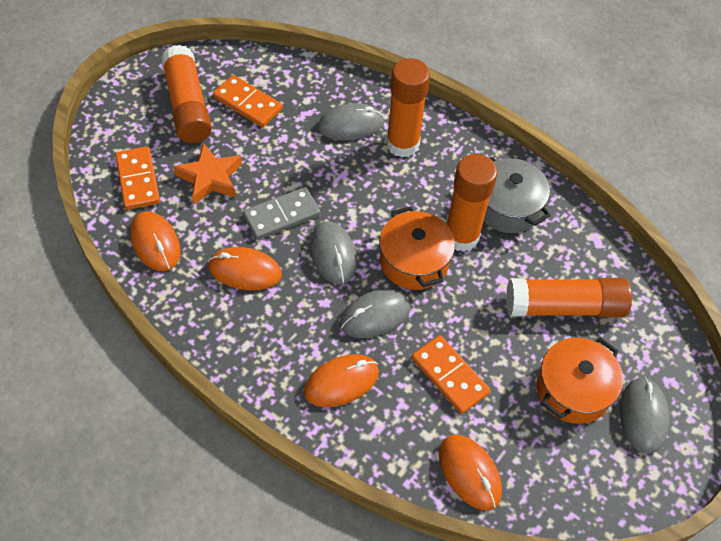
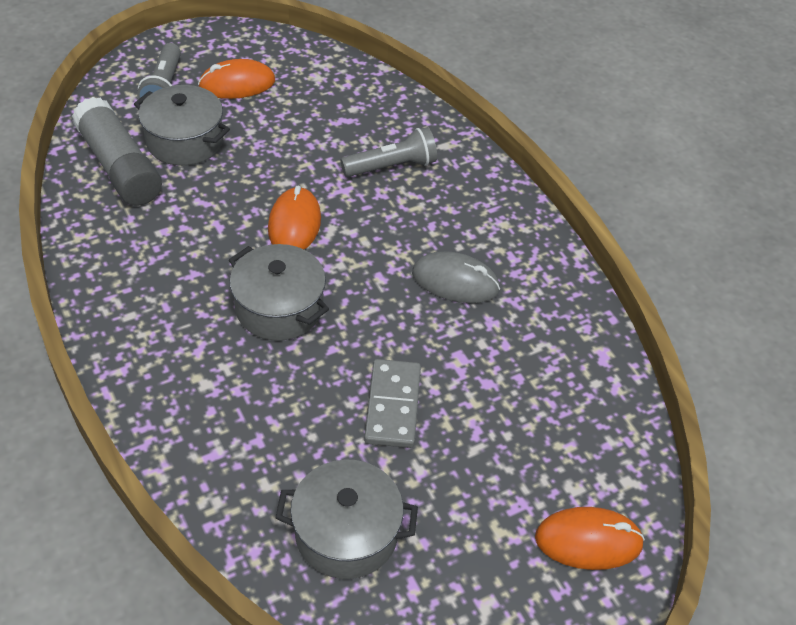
grey flashlight: 0 -> 2
grey glue stick: 0 -> 1
grey mouse: 4 -> 1
grey pot: 1 -> 3
orange domino: 3 -> 0
orange glue stick: 4 -> 0
orange mouse: 4 -> 3
orange pot: 2 -> 0
orange star: 1 -> 0

